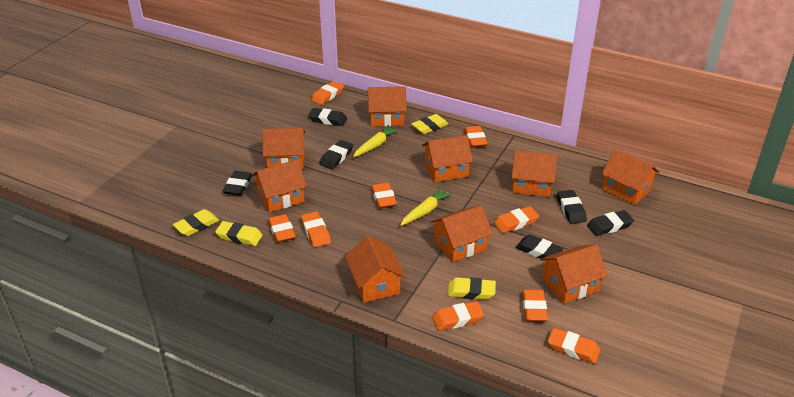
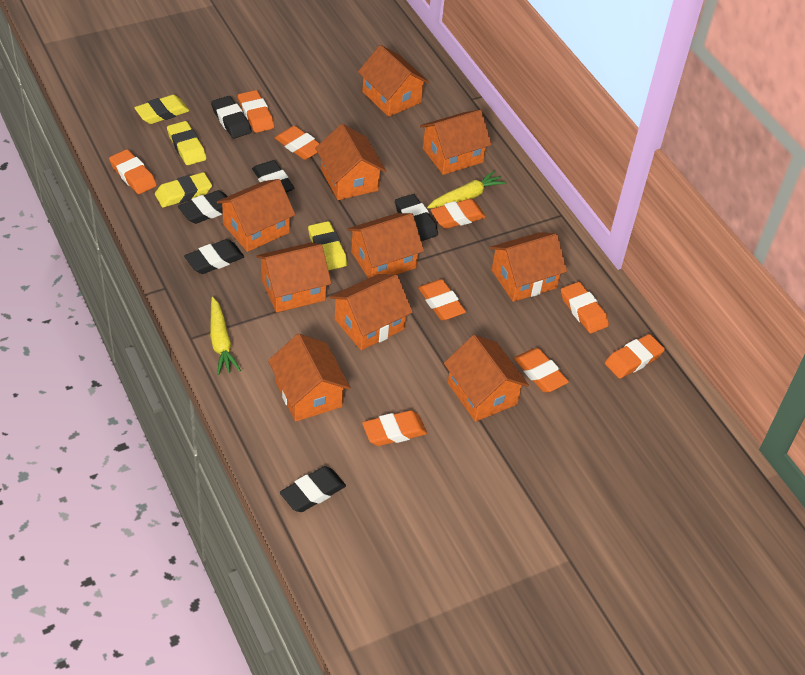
orange house: 9 -> 10

